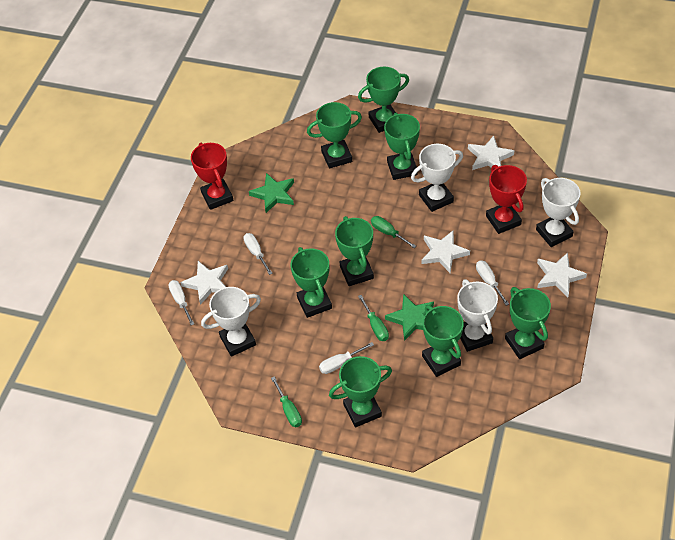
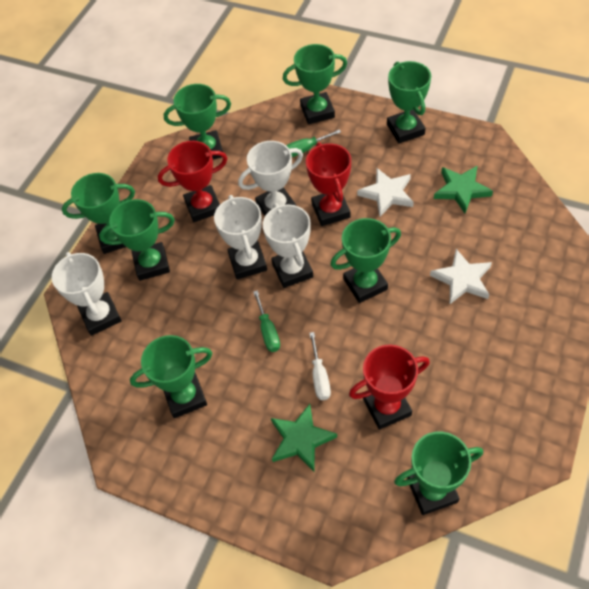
green screwdriver: 3 -> 2
red trophy: 2 -> 3
white screwdriver: 4 -> 1
white star: 4 -> 2

